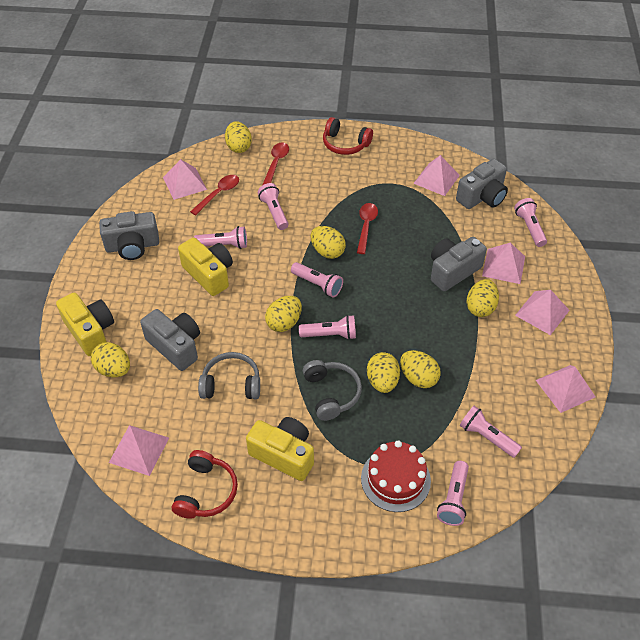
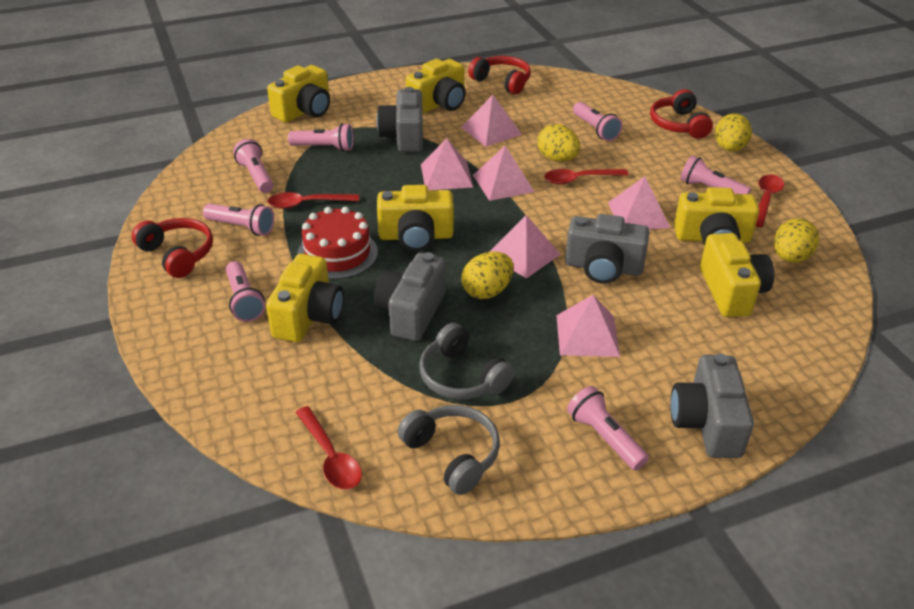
red headphones: 2 -> 3
red spoon: 3 -> 4
yellow camera: 3 -> 6
yellow egg: 7 -> 4

